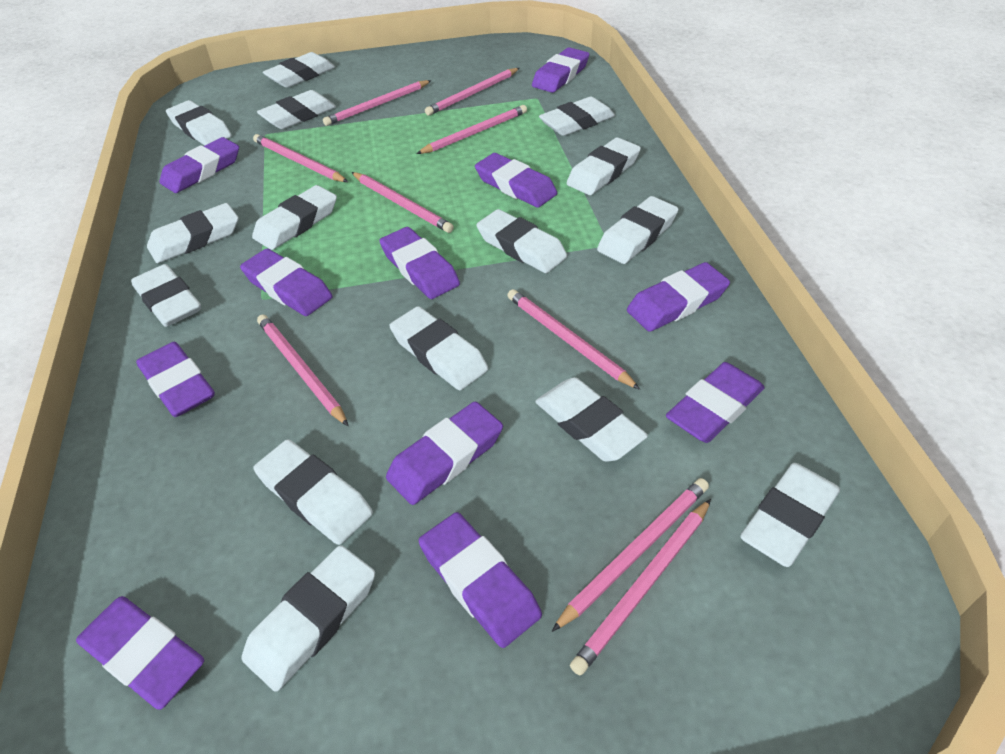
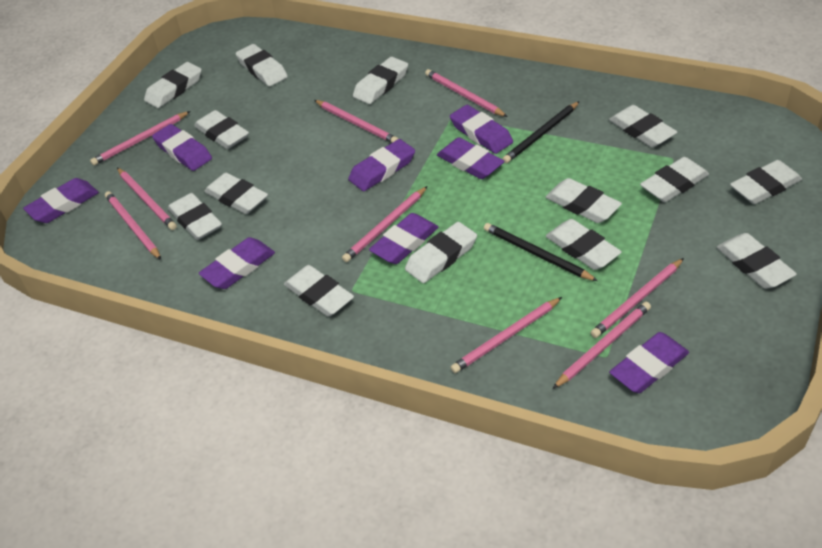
black pencil: 0 -> 2
purple eraser: 11 -> 8
white eraser: 15 -> 14

